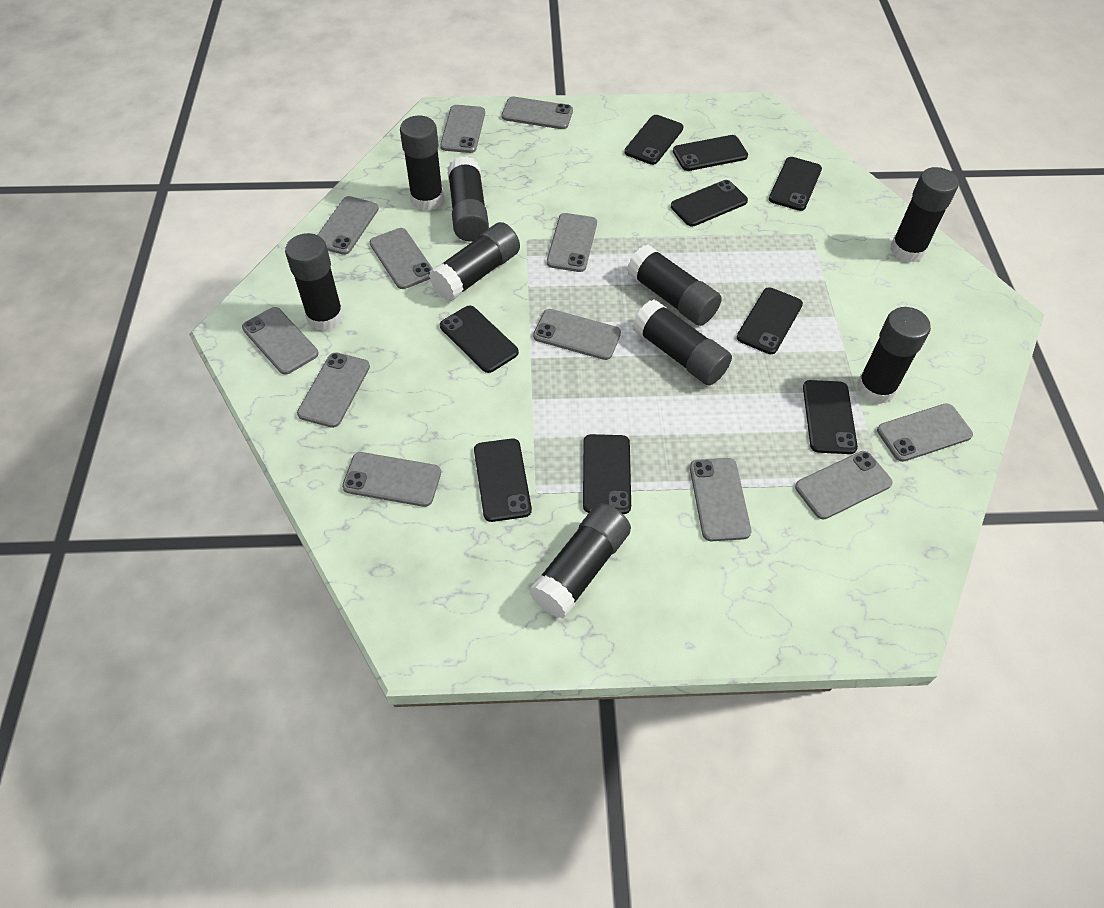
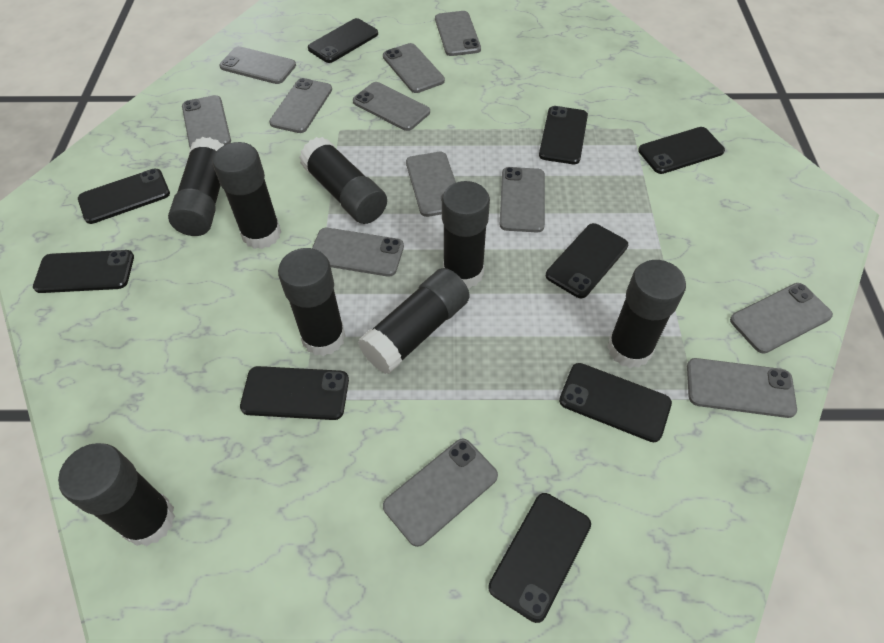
black glue stick: 9 -> 8

